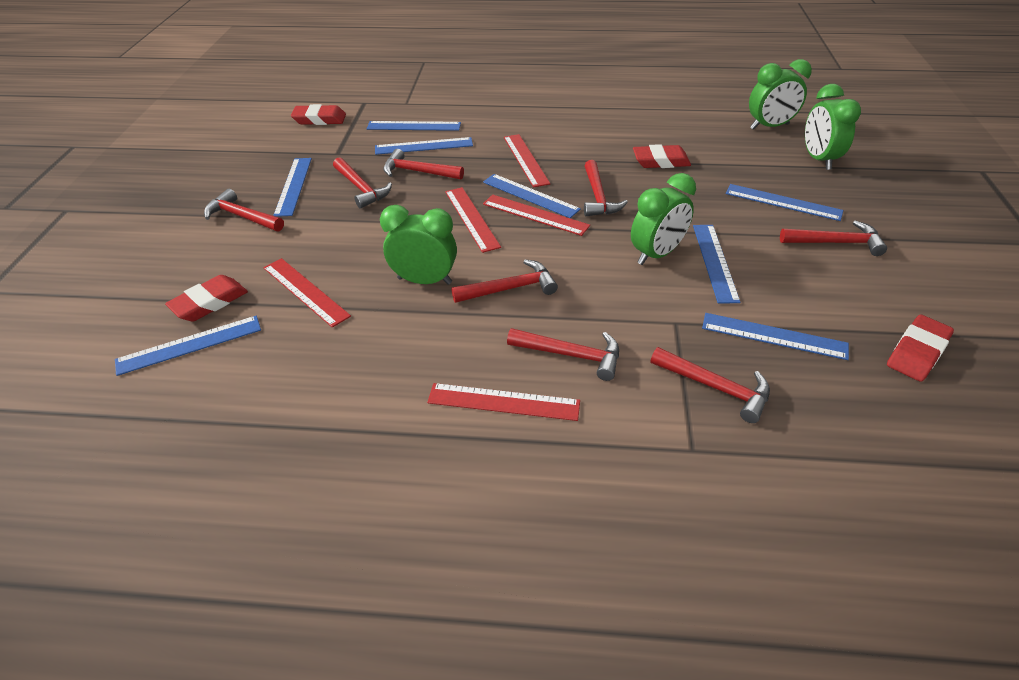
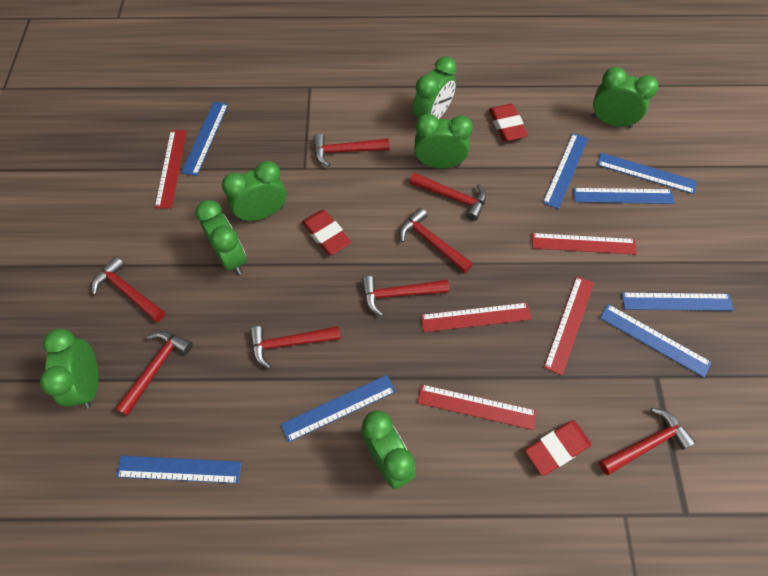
green clock: 4 -> 7
red eraser: 4 -> 3

